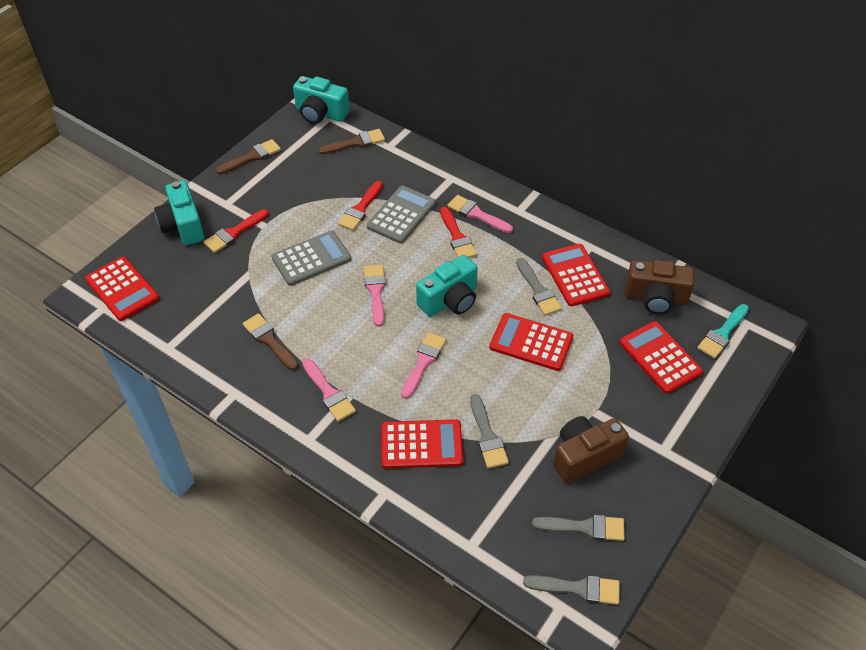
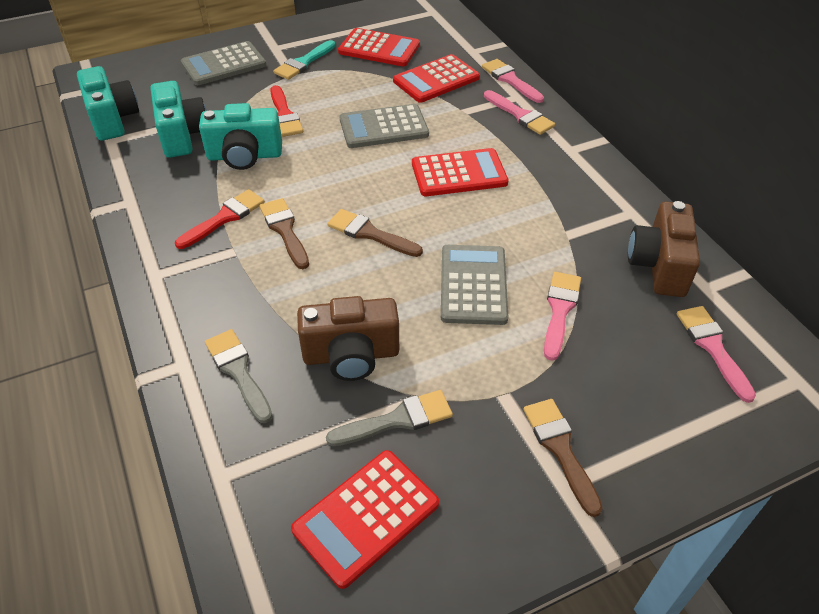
grey brush: 4 -> 2
grey calculator: 2 -> 3
red brush: 3 -> 2
red calculator: 5 -> 4

